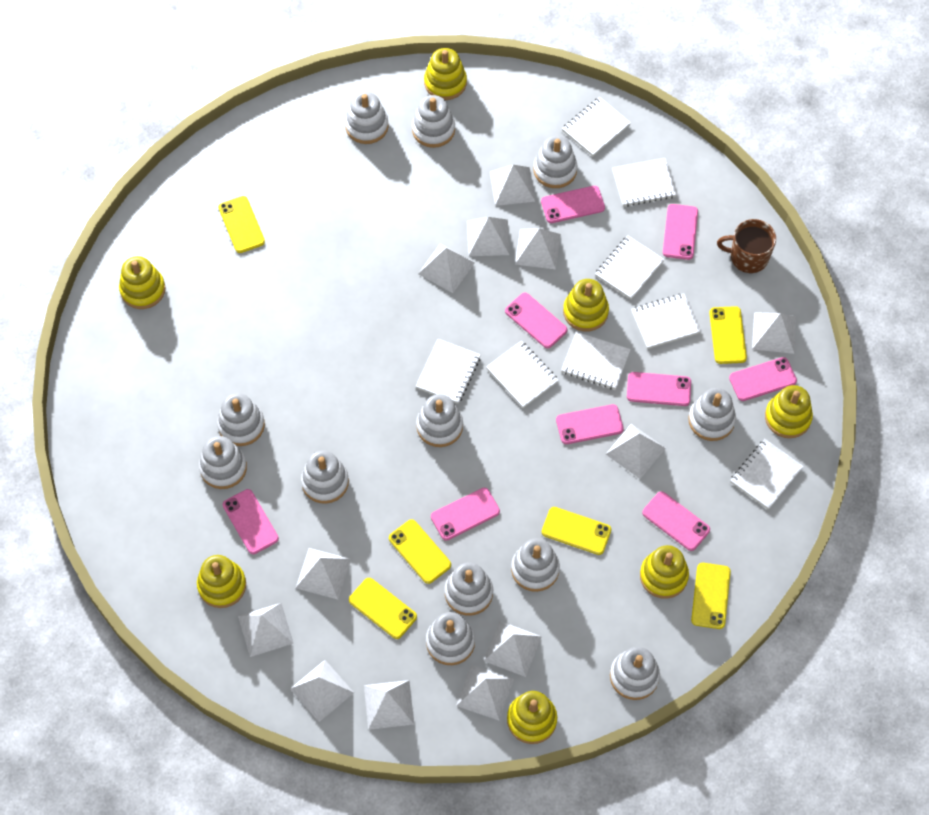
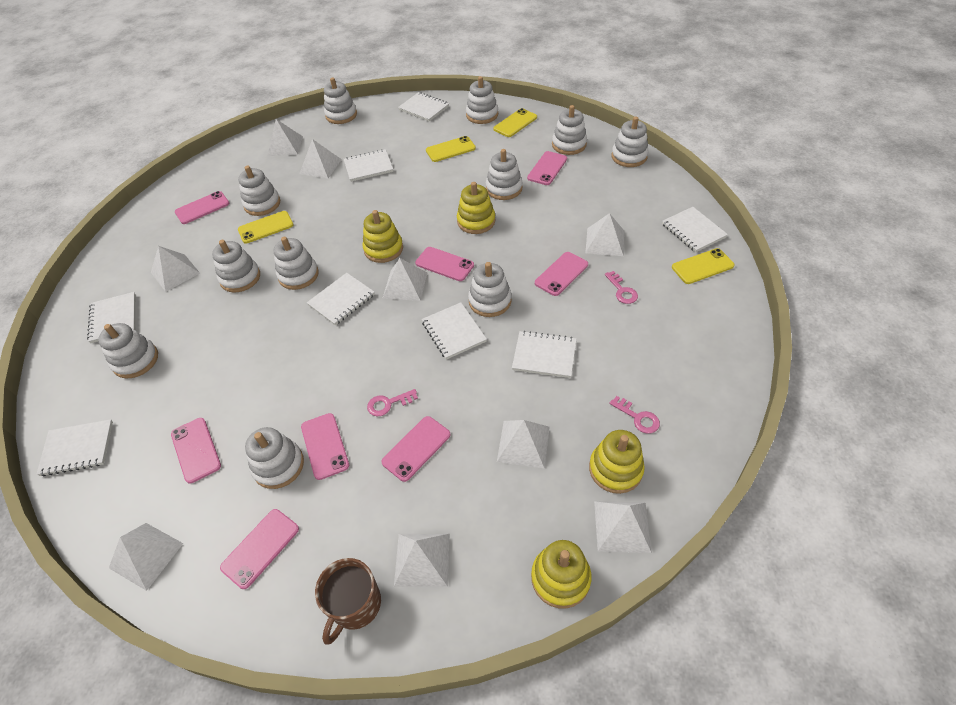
pink key: 0 -> 3
pink phone: 9 -> 8
white pyramid: 12 -> 9
white stacking toy: 12 -> 11
yellow phone: 6 -> 4
yellow stacking toy: 7 -> 4

